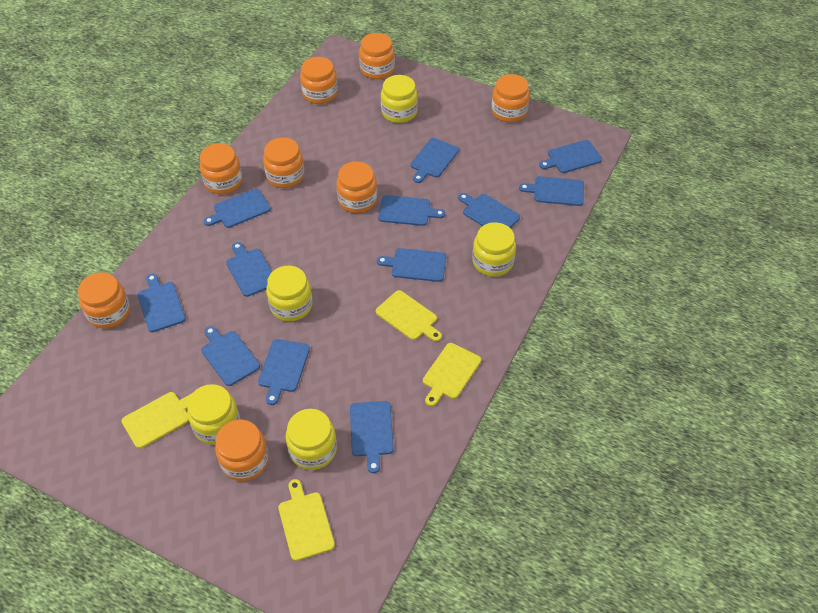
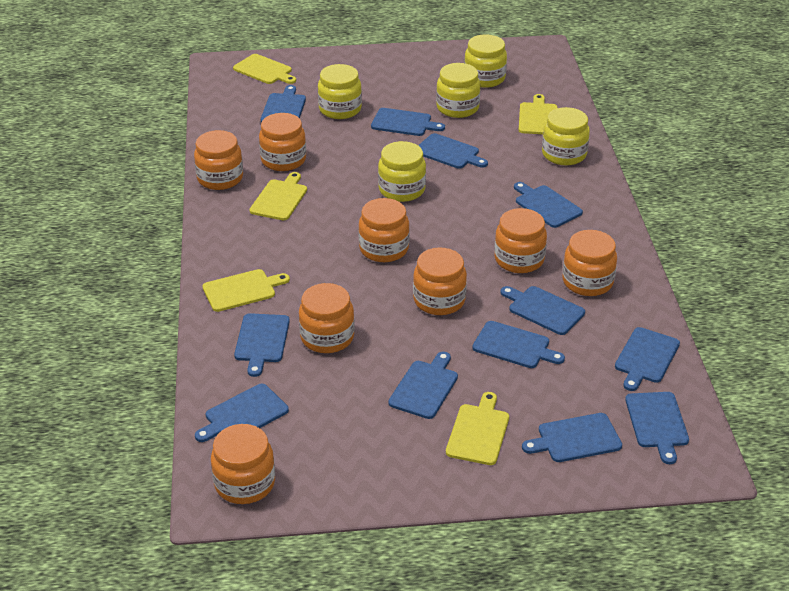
yellow cutting board: 4 -> 5

